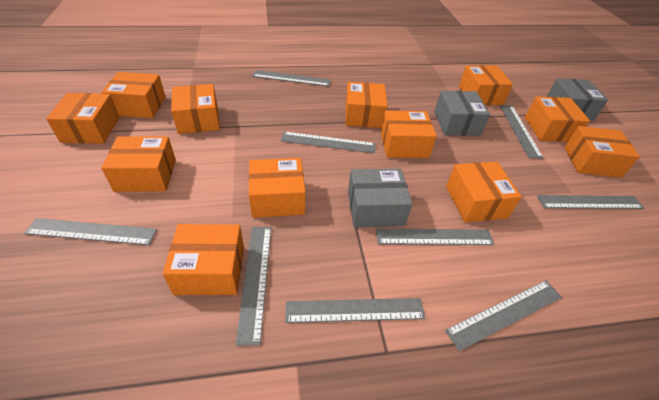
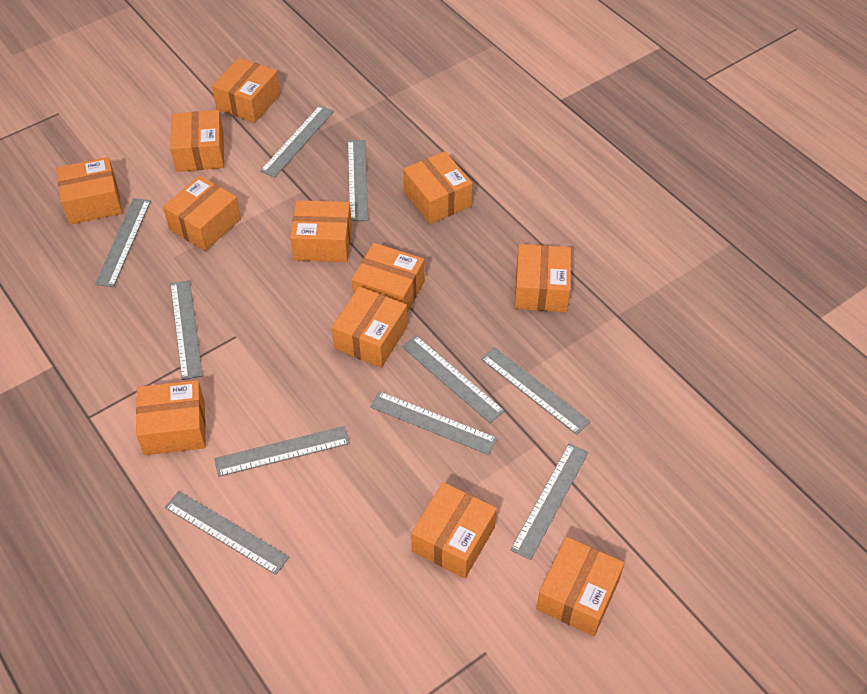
grey box: 3 -> 0
grey ruler: 9 -> 10

